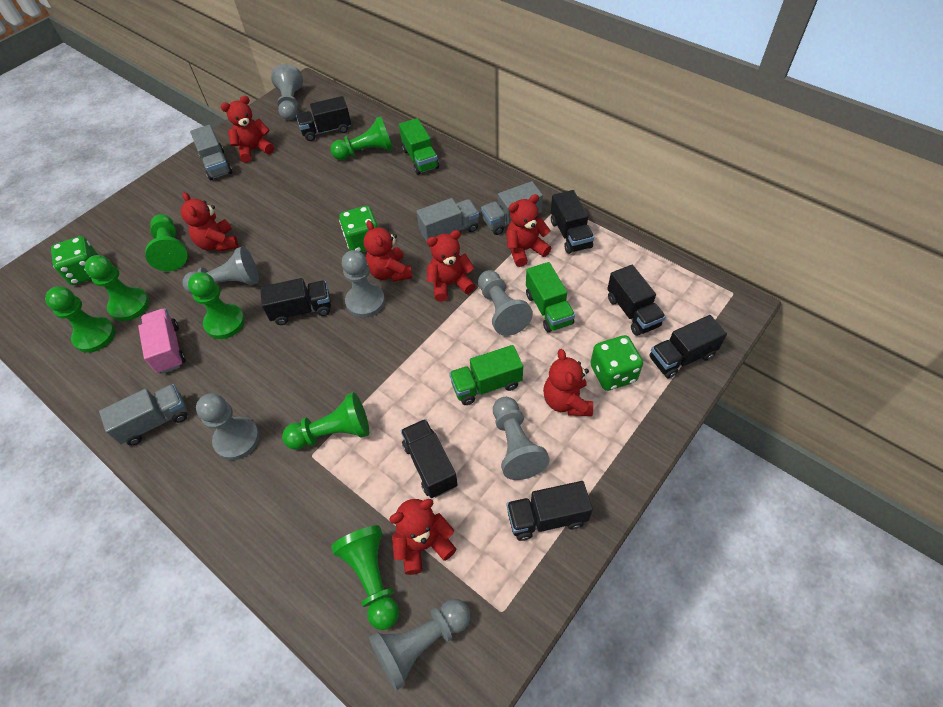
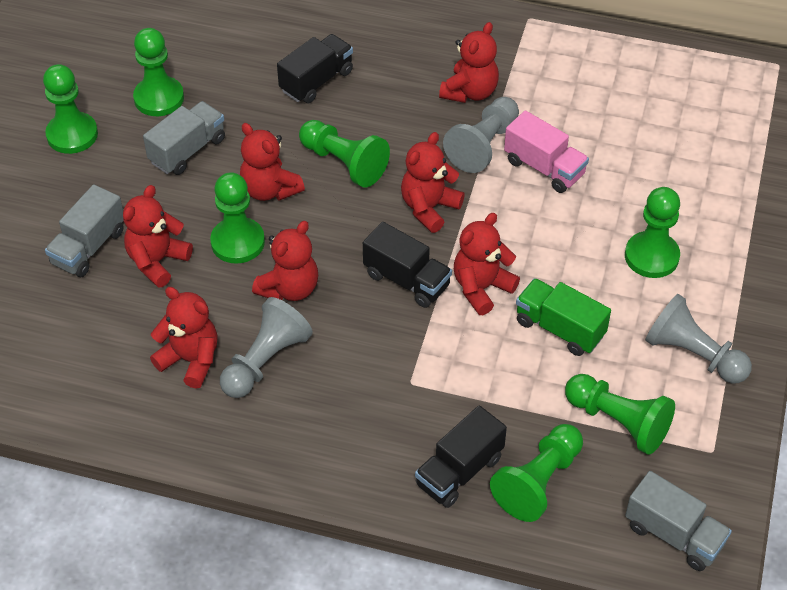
black truck: 7 -> 3
green dice: 3 -> 0
green truck: 3 -> 1
grey pawn: 7 -> 3
grey truck: 4 -> 3

